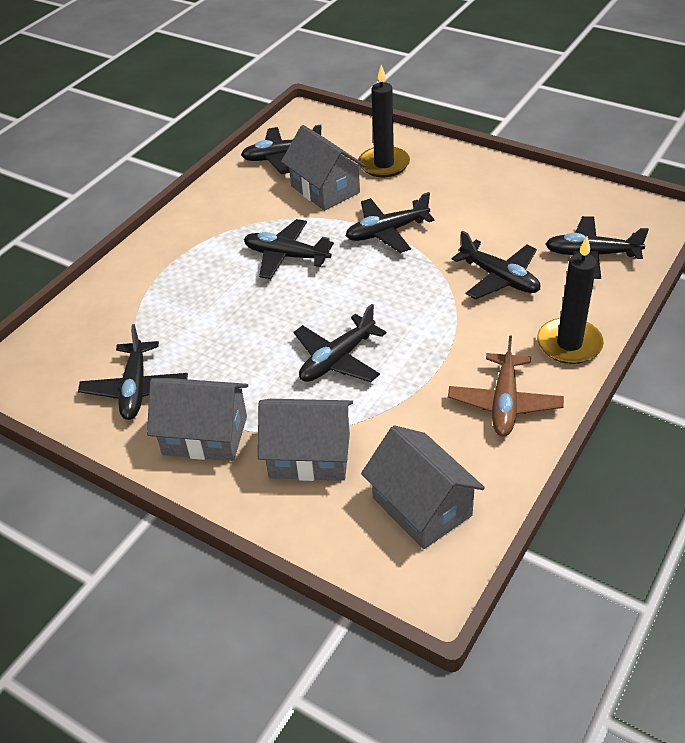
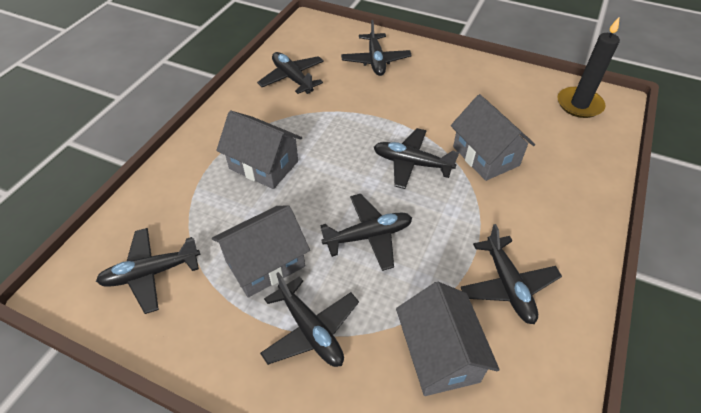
black candle: 2 -> 1
brown plane: 1 -> 0

